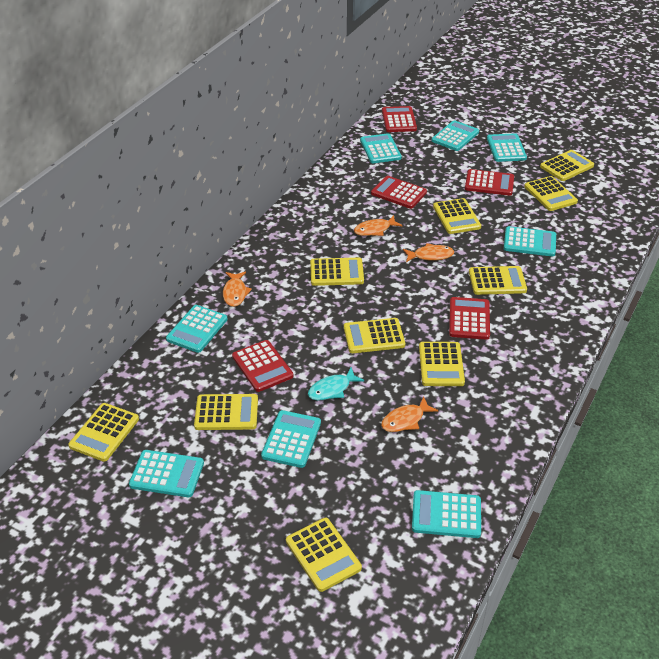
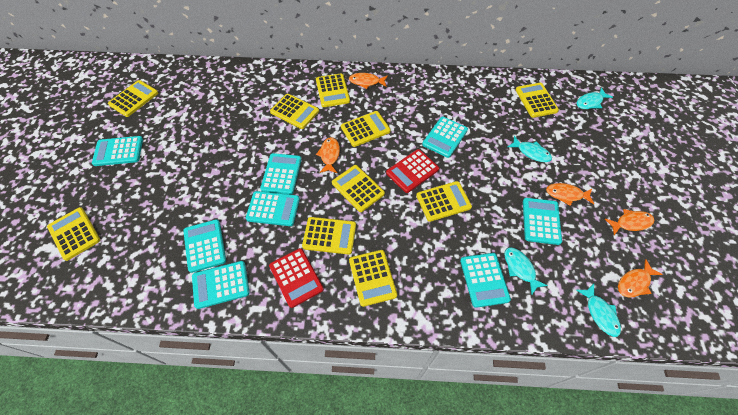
orange fish: 4 -> 5
red calculator: 5 -> 2
turquoise fish: 1 -> 4

